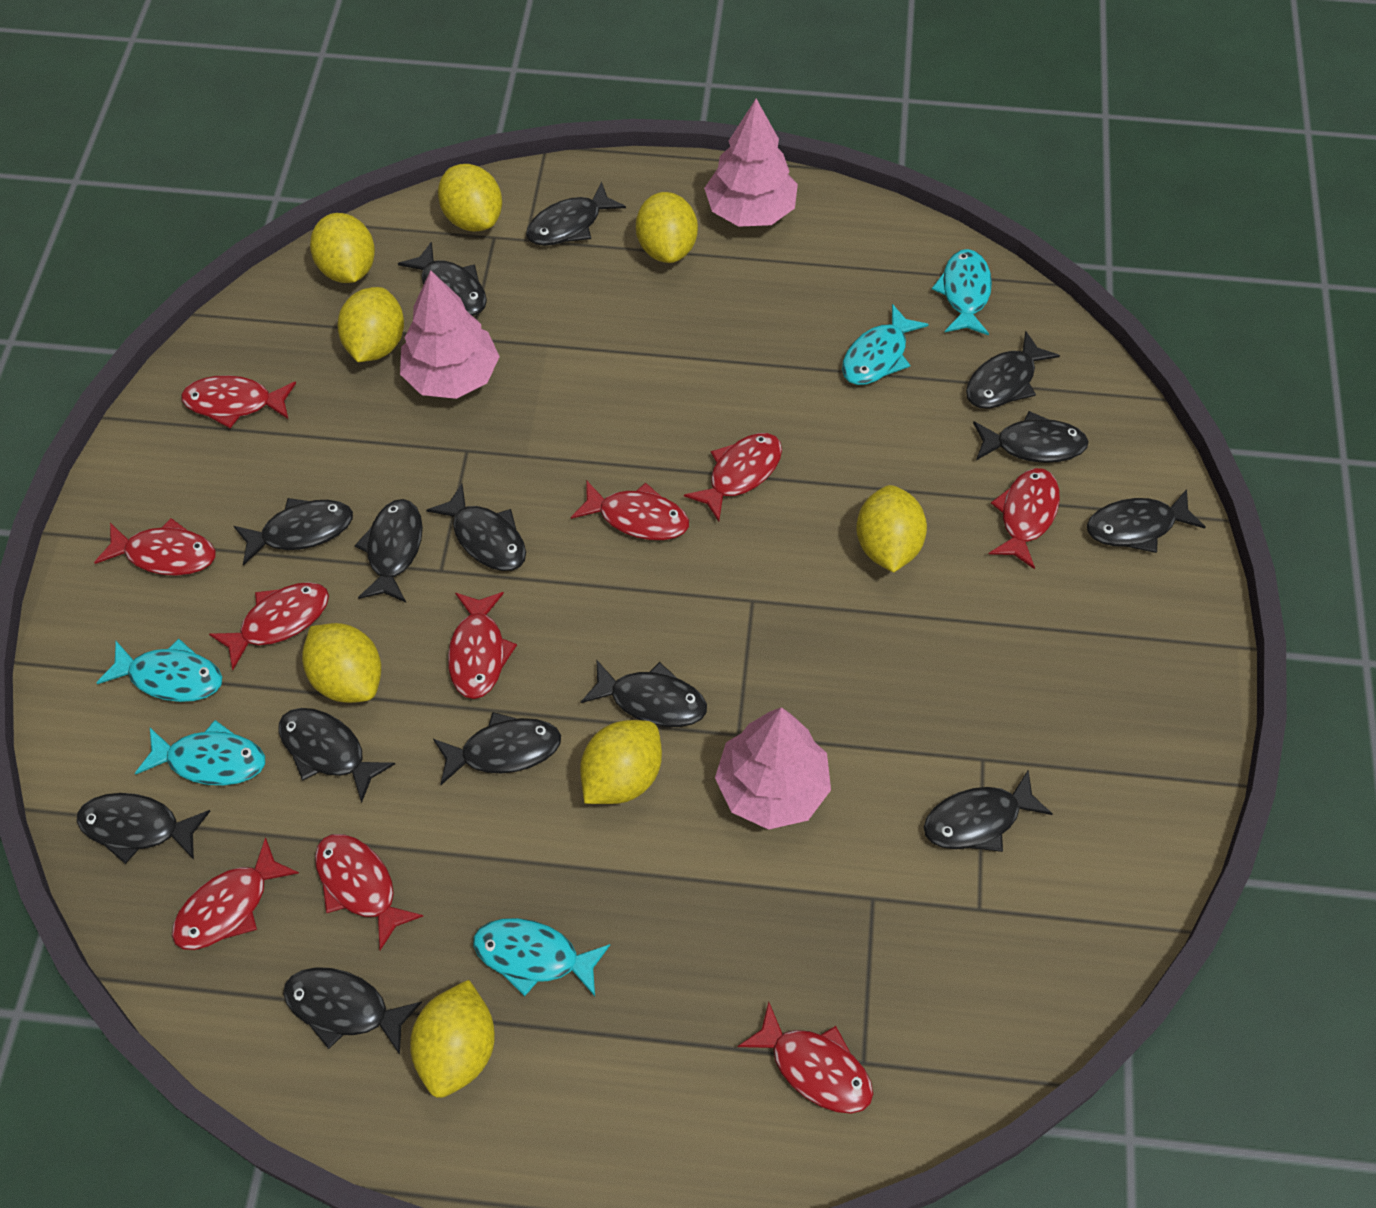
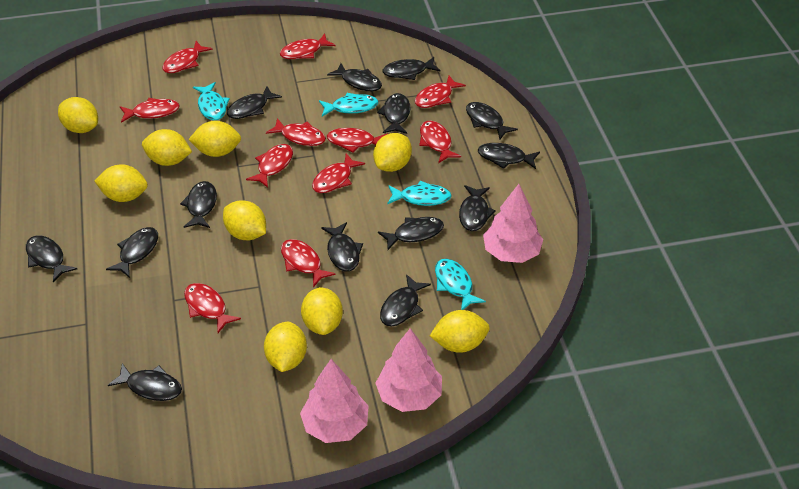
red fish: 10 -> 11
turquoise fish: 5 -> 4
yellow lemon: 8 -> 9

